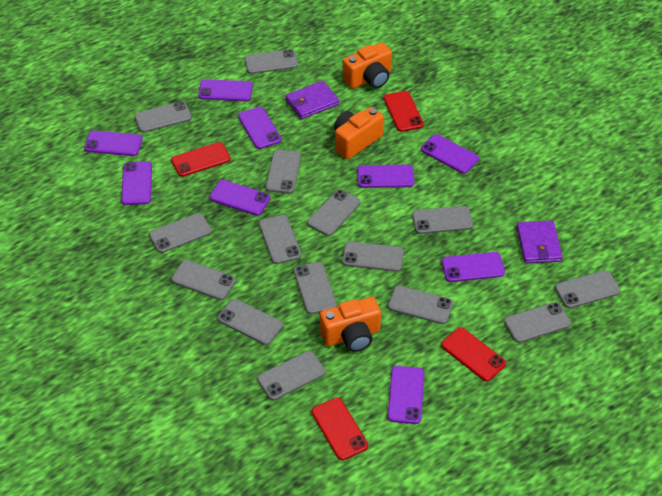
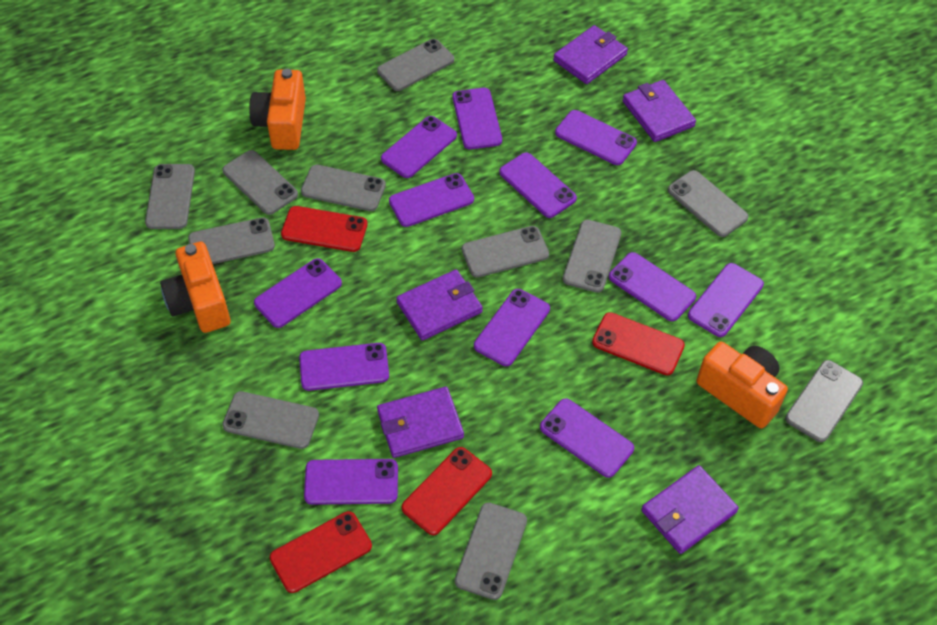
grey phone: 15 -> 11
purple phone: 9 -> 12
purple wallet: 2 -> 5

